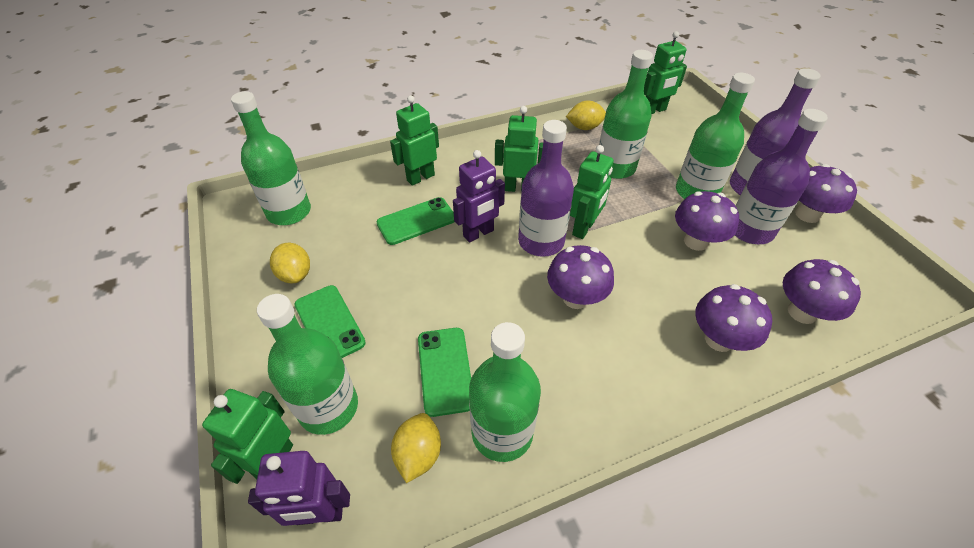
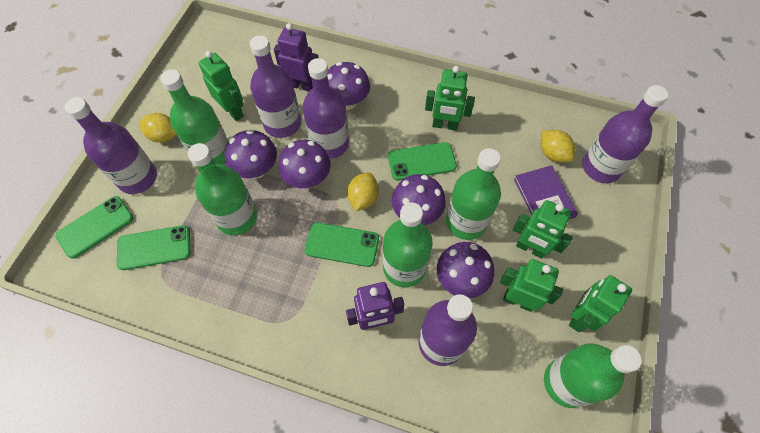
green phone: 3 -> 4
purple book: 0 -> 1
purple bottle: 3 -> 5

